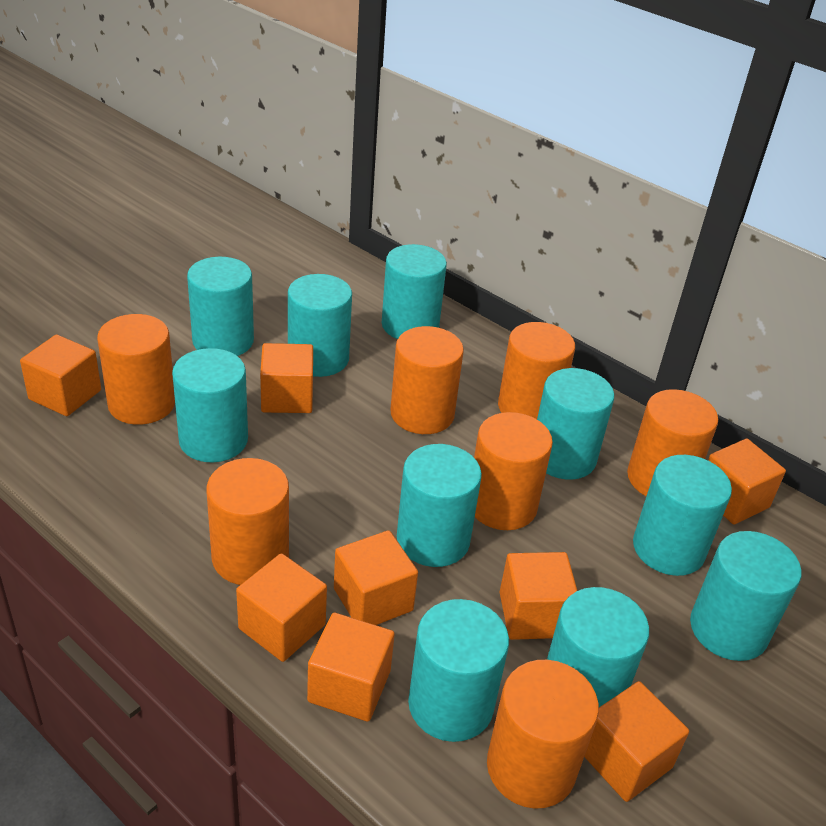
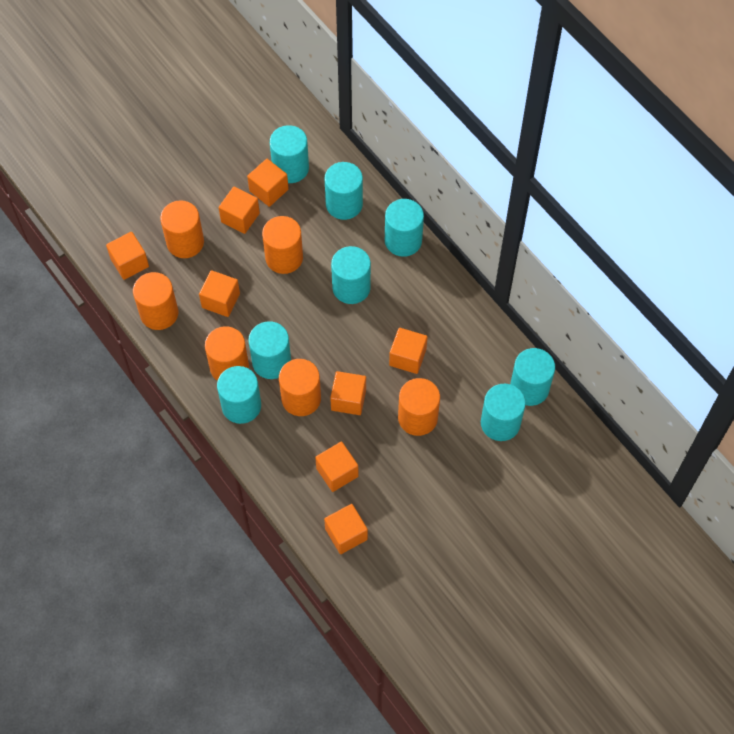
orange cylinder: 7 -> 6
turquoise cylinder: 10 -> 8

